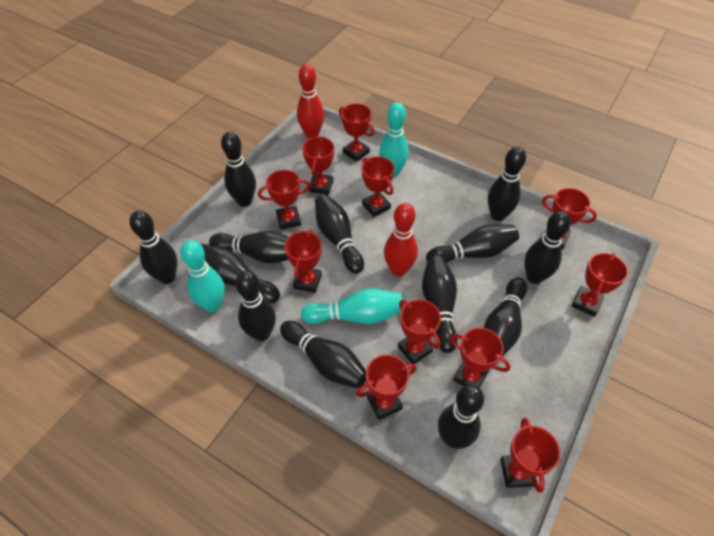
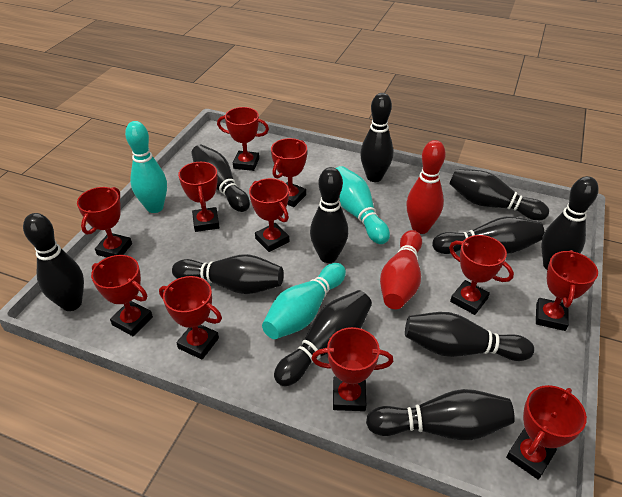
black bowling pin: 13 -> 11

